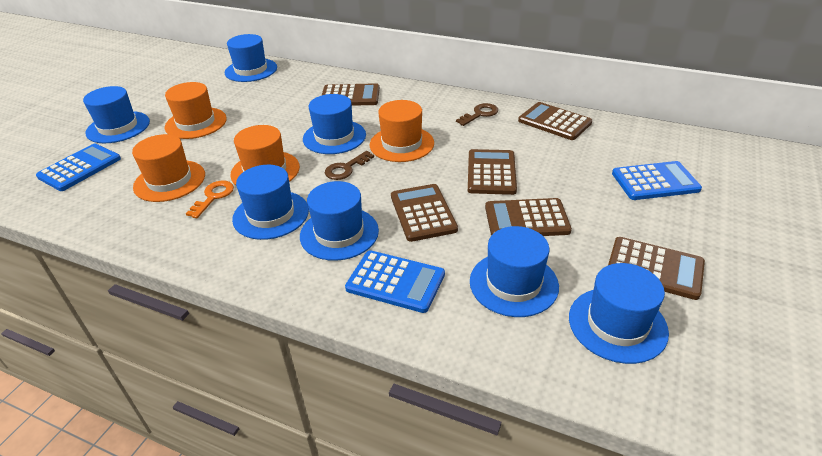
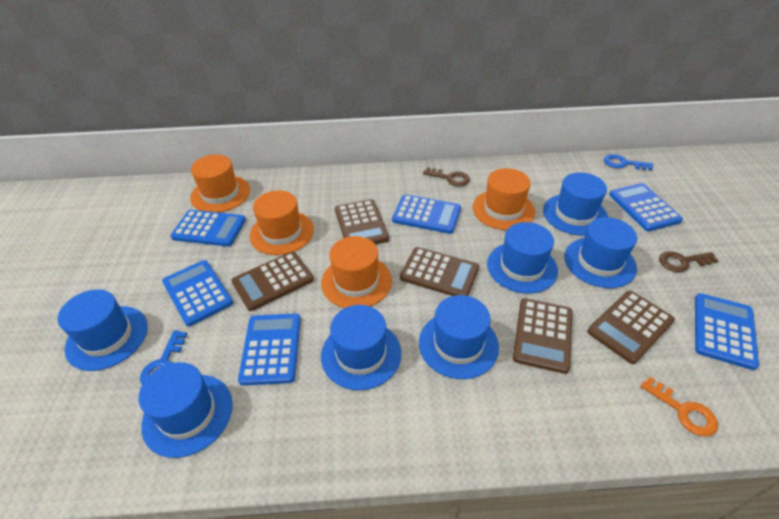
blue calculator: 3 -> 6
blue key: 0 -> 2
brown calculator: 6 -> 5

